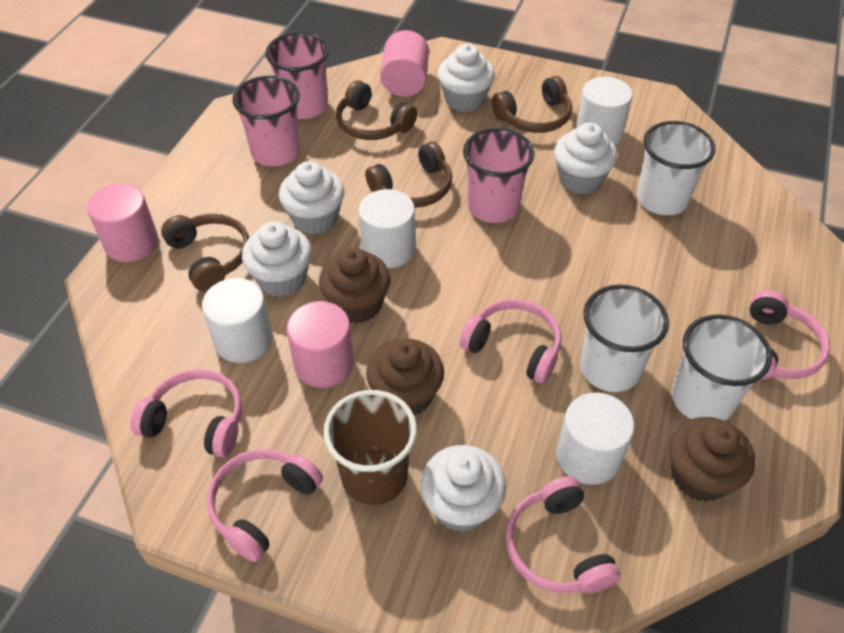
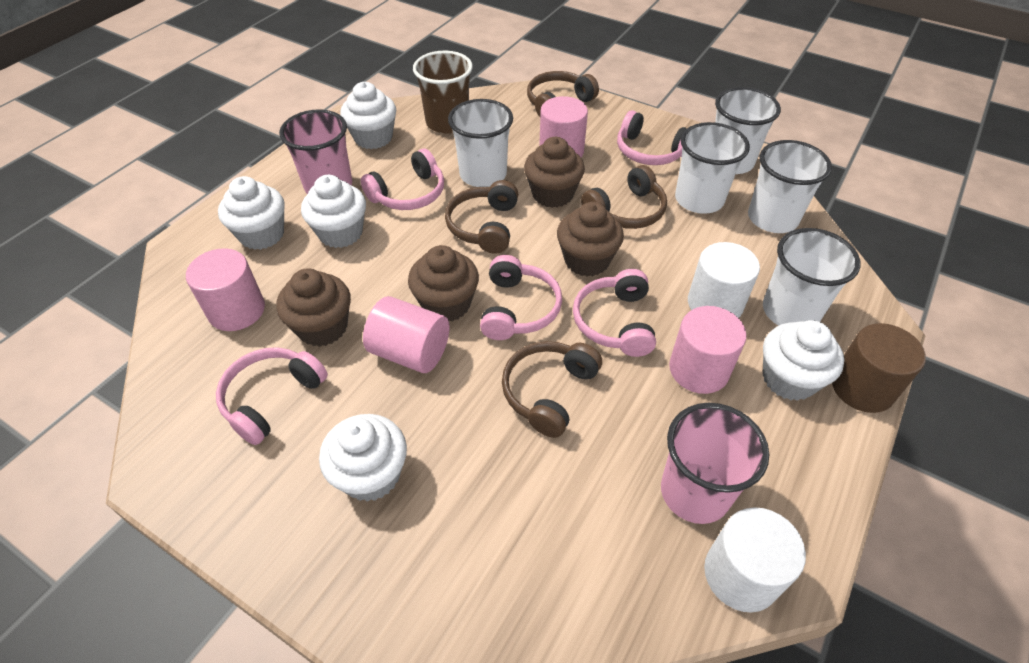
brown cupcake: 3 -> 4
brown cylinder: 0 -> 1
pink cup: 3 -> 2
pink cylinder: 3 -> 4
white cup: 3 -> 5
white cylinder: 4 -> 2

